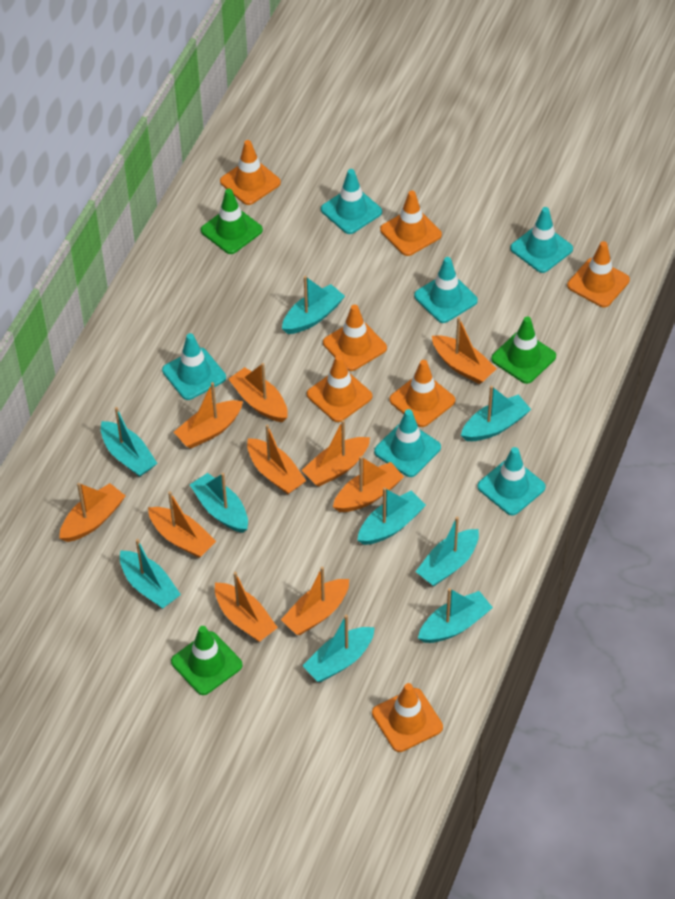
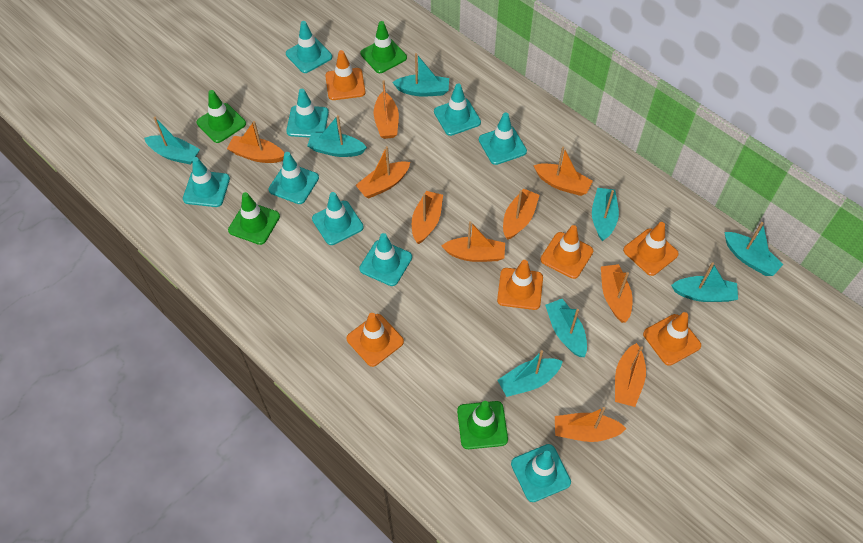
green traffic cone: 3 -> 4
orange traffic cone: 7 -> 6
turquoise boat: 9 -> 8
turquoise traffic cone: 6 -> 9

